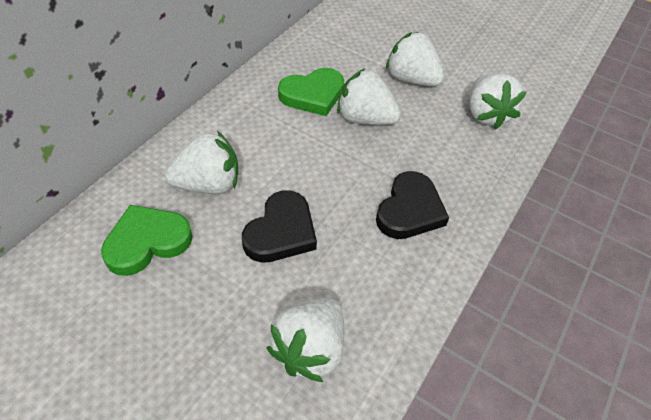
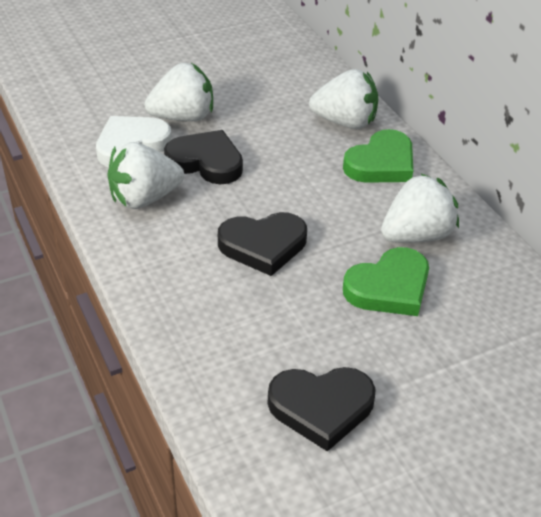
black heart: 2 -> 3
white heart: 0 -> 1
white strawberry: 5 -> 4

